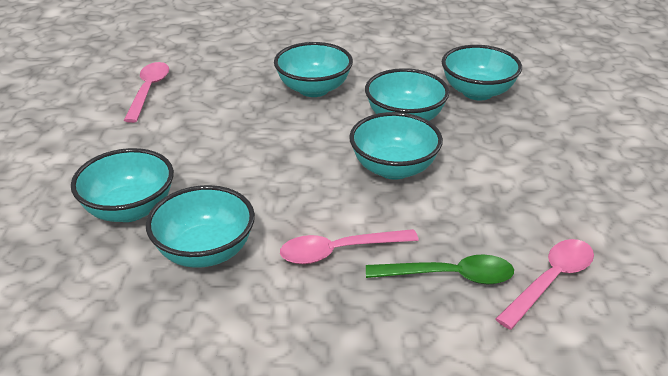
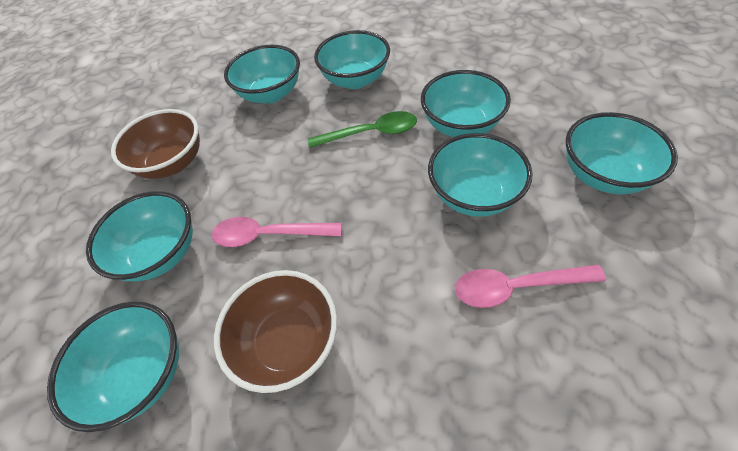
brown bowl: 0 -> 2
pink spoon: 3 -> 2
turquoise bowl: 6 -> 7

